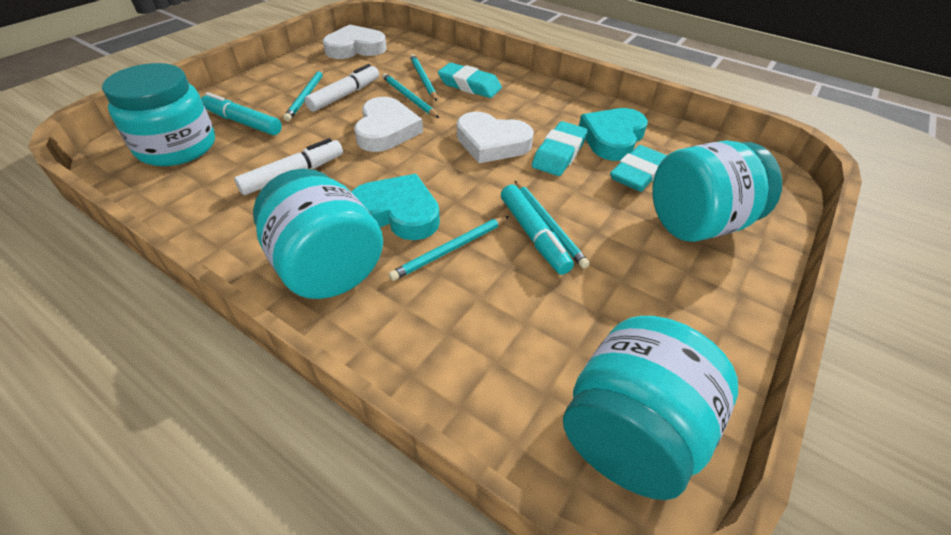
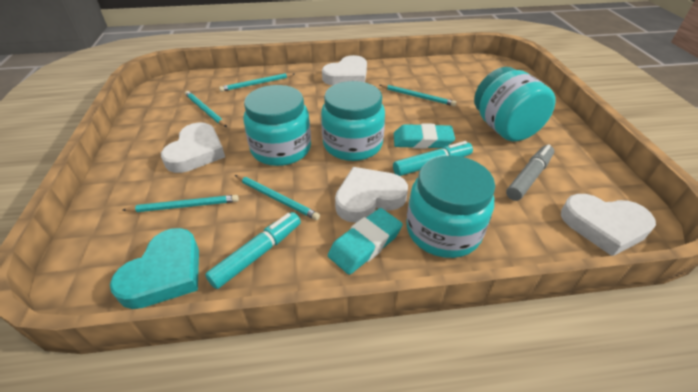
grey marker: 0 -> 1
turquoise eraser: 3 -> 2
turquoise heart: 2 -> 1
white heart: 3 -> 4
white marker: 2 -> 0

